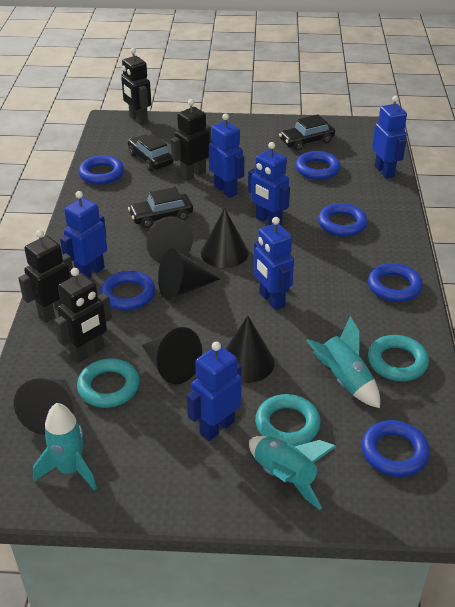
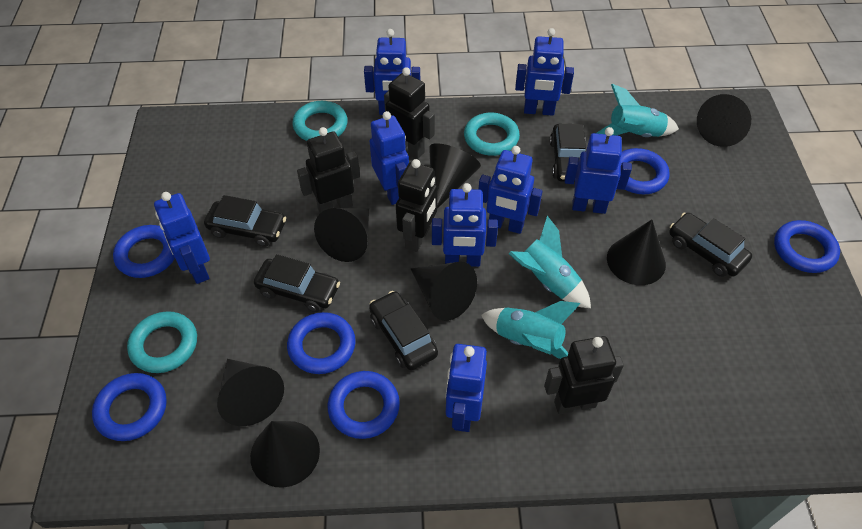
black car: 3 -> 5
black cone: 6 -> 7
blue robot: 6 -> 8

